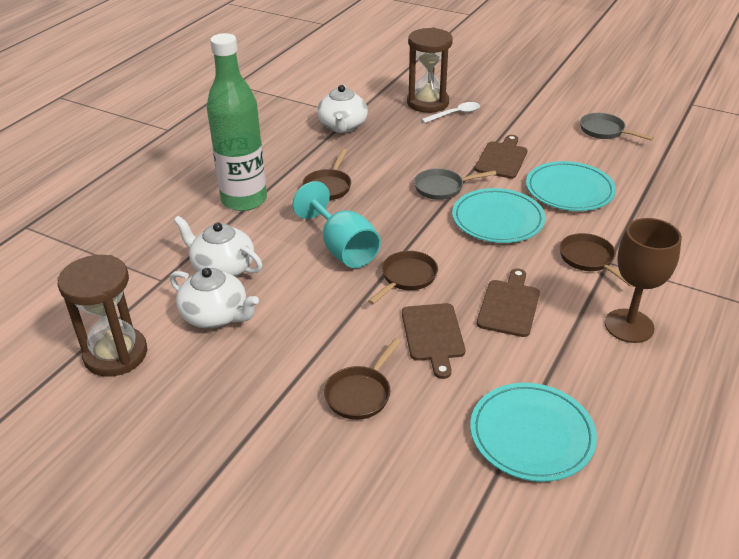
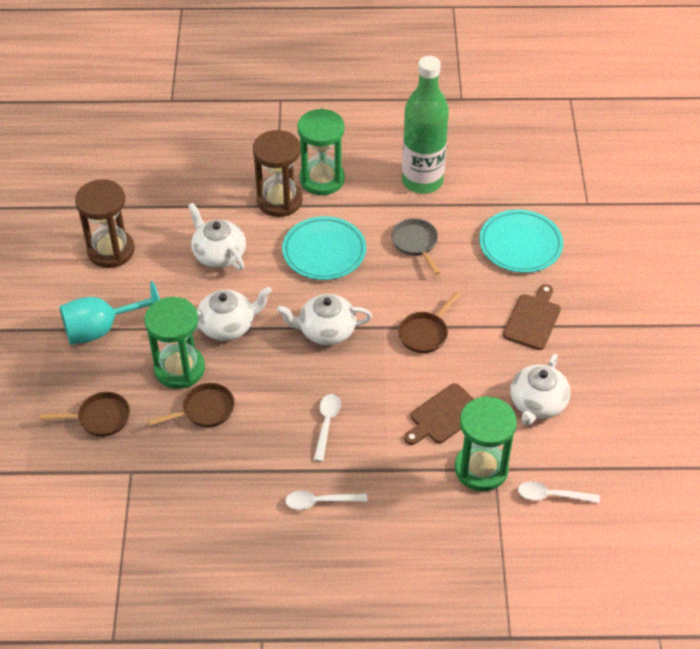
brown cutting board: 3 -> 2
brown goblet: 1 -> 0
brown pan: 4 -> 3
green hourglass: 0 -> 3
grey pan: 2 -> 1
turquoise plate: 3 -> 2
white spoon: 1 -> 3
white teapot: 3 -> 4

